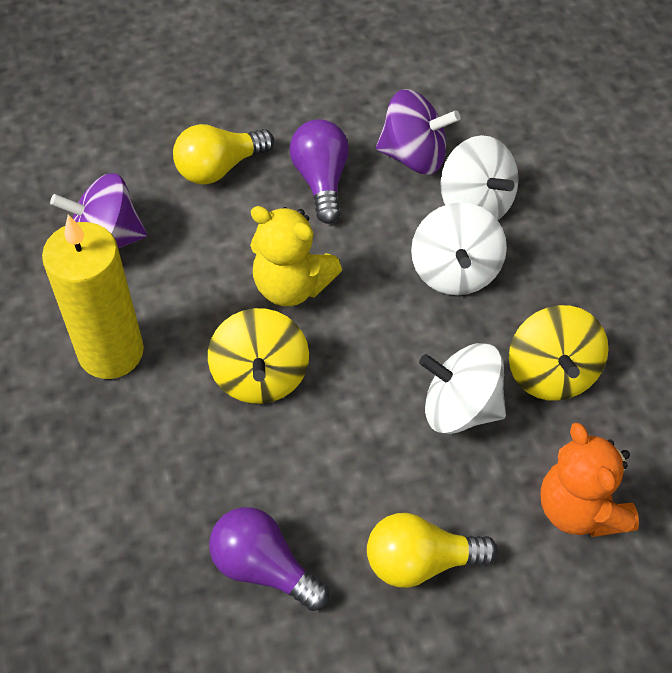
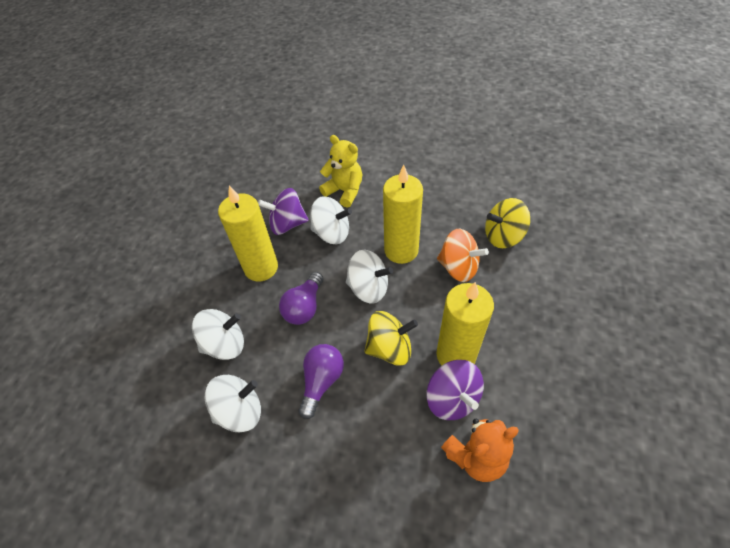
orange spinning top: 0 -> 1
white spinning top: 3 -> 4
yellow candle: 1 -> 3
yellow light bulb: 2 -> 0

